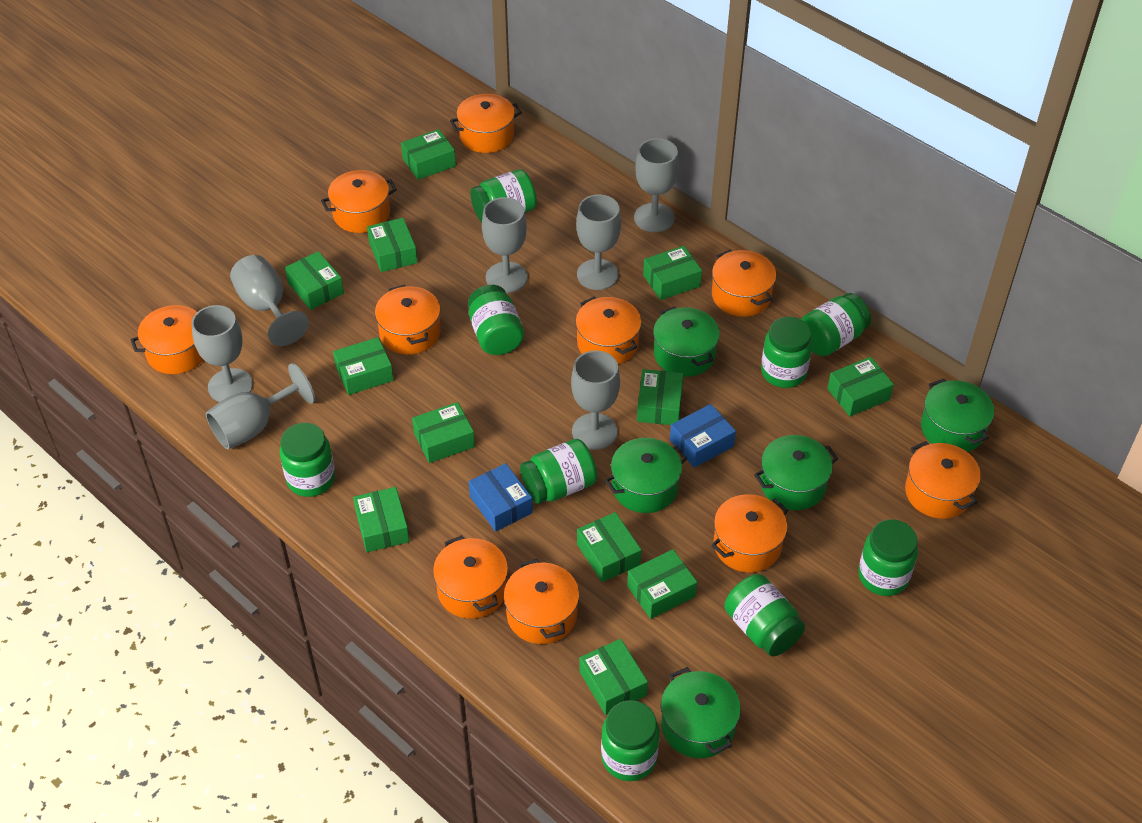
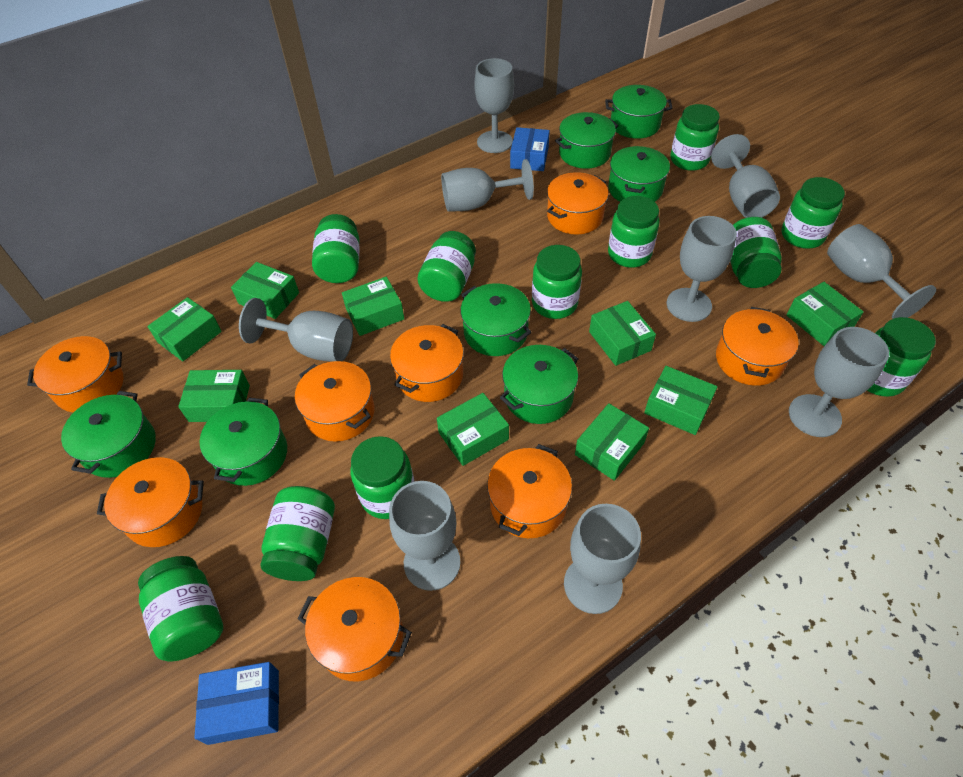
green box: 12 -> 9
green jar: 9 -> 11
green pot: 5 -> 7
grey goblet: 7 -> 9
orange pot: 10 -> 8

